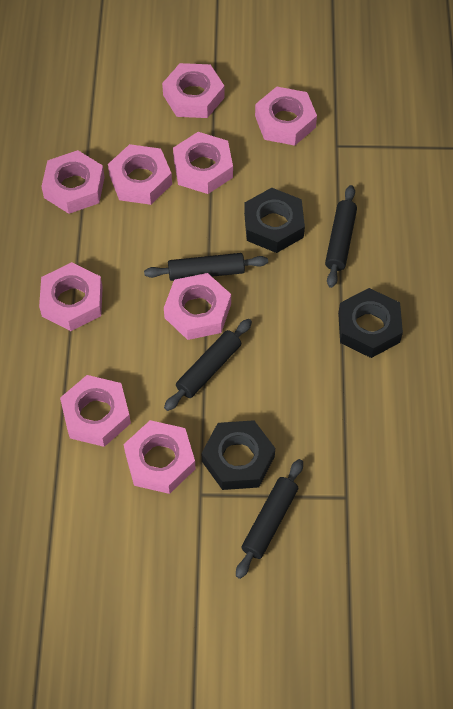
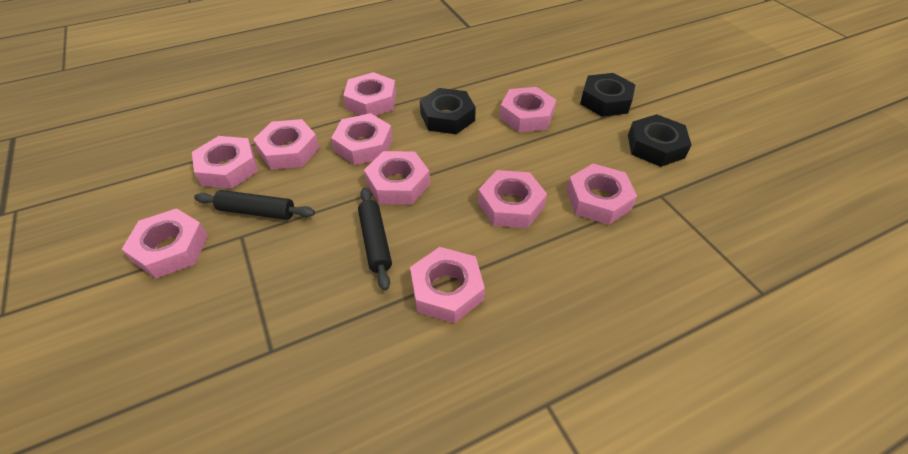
black rolling pin: 4 -> 2
pink nut: 9 -> 10

